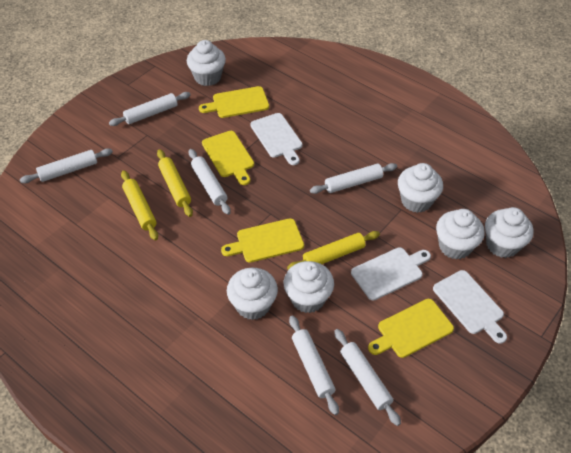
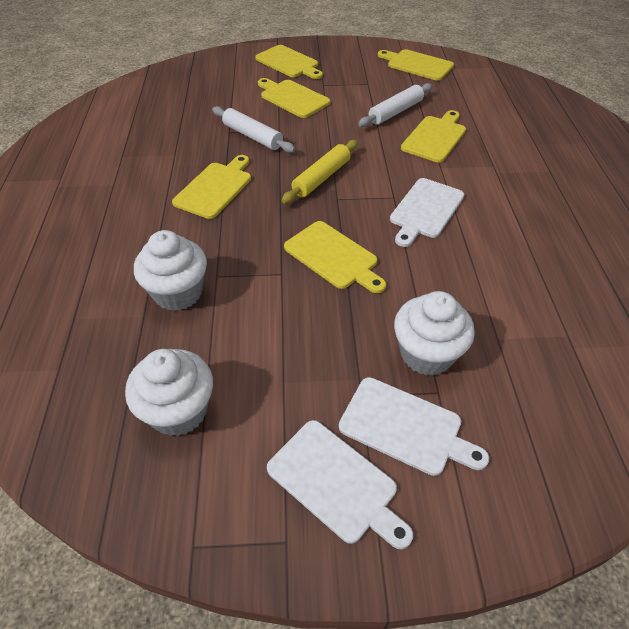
white cupcake: 6 -> 3
white rolling pin: 6 -> 2
yellow cutting board: 4 -> 6
yellow rolling pin: 3 -> 1

